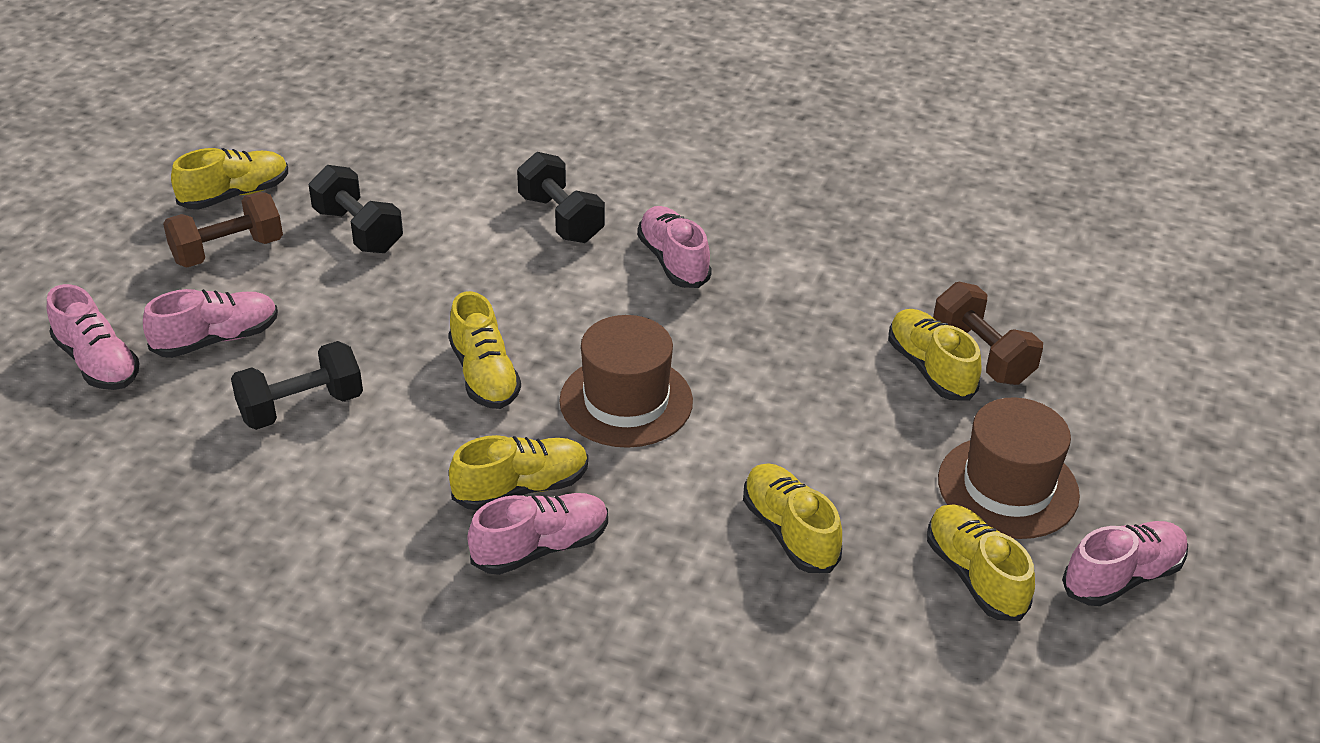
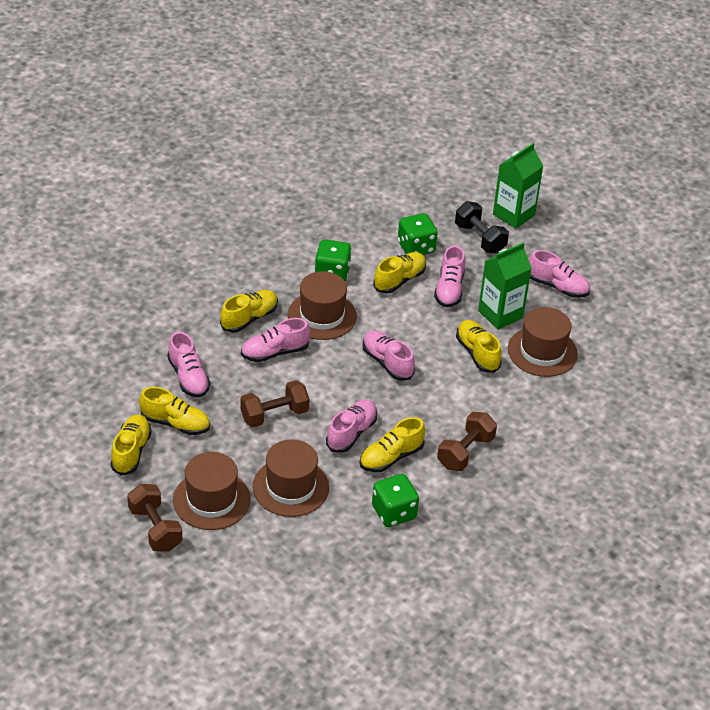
black dumbbell: 3 -> 1
brown dumbbell: 2 -> 3
brown hat: 2 -> 4
green carton: 0 -> 2
green dice: 0 -> 3
pink shoe: 5 -> 6

